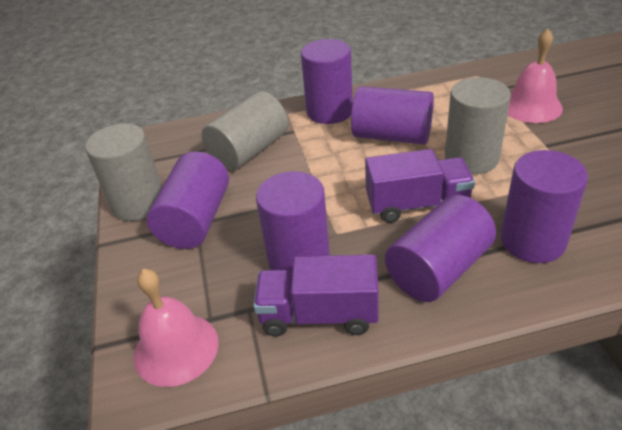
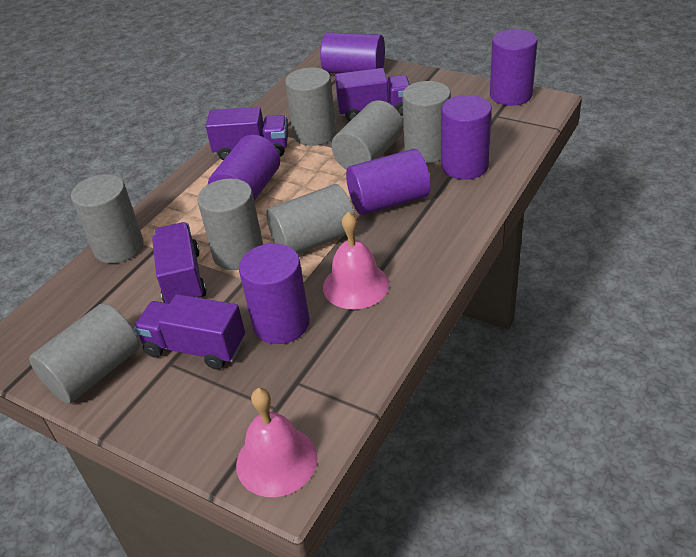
grey cylinder: 3 -> 7
purple truck: 2 -> 4

